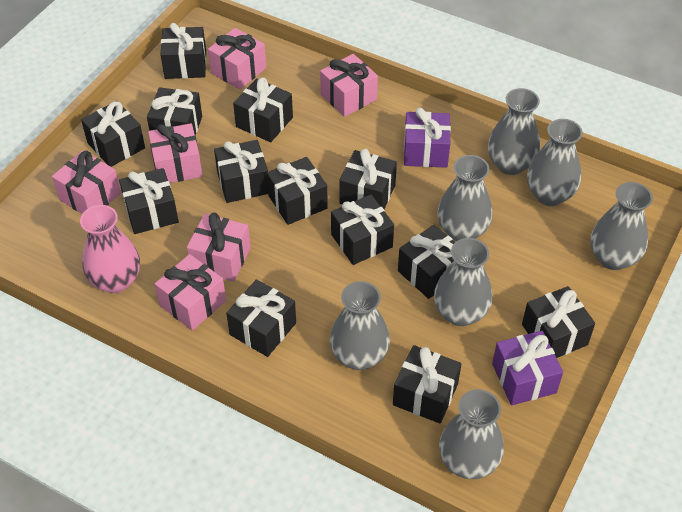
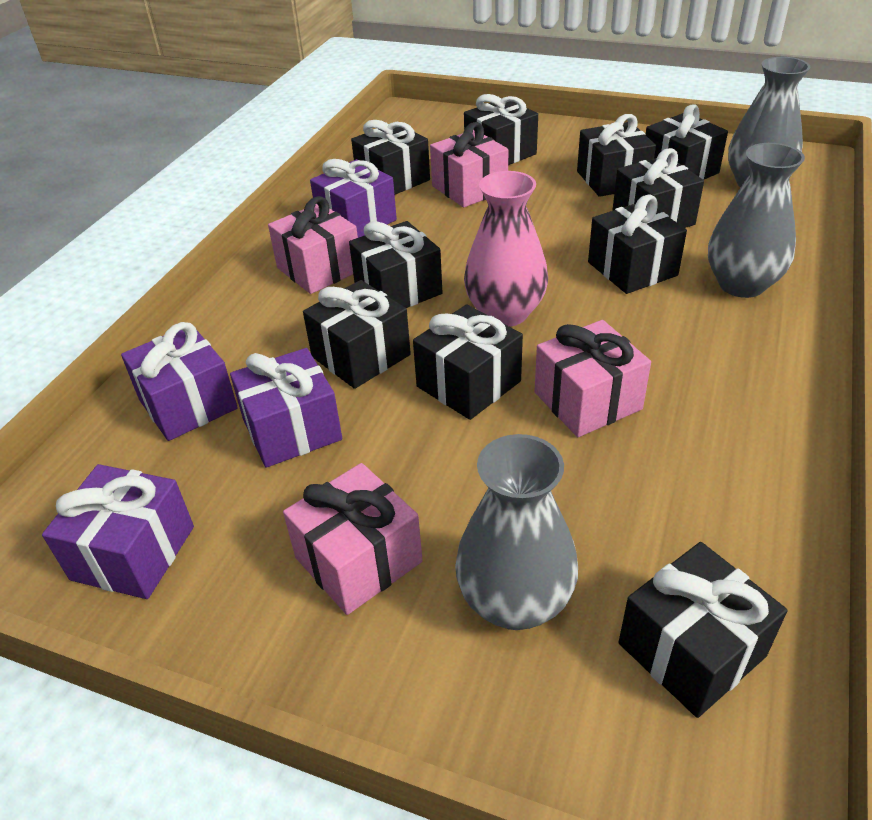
black gift: 13 -> 10
grey vase: 7 -> 3
pink gift: 6 -> 4
purple gift: 2 -> 4

